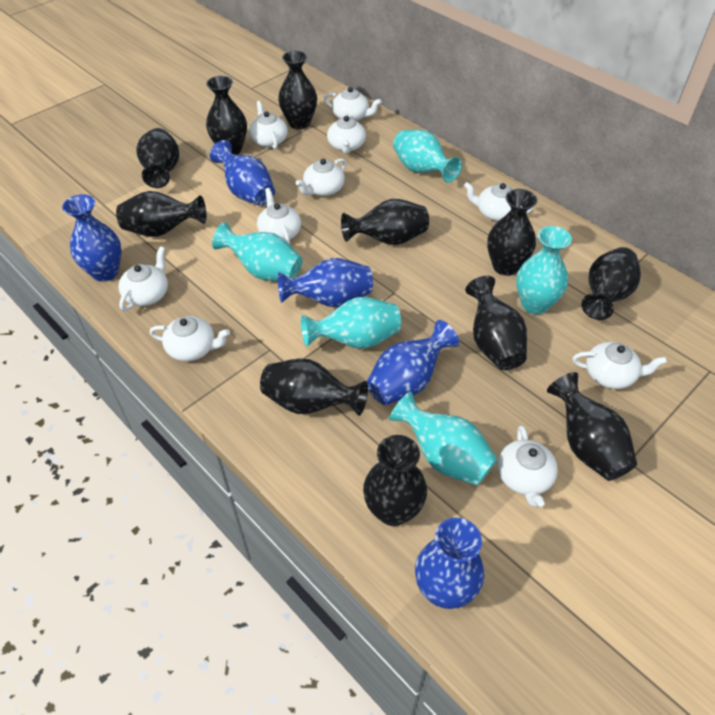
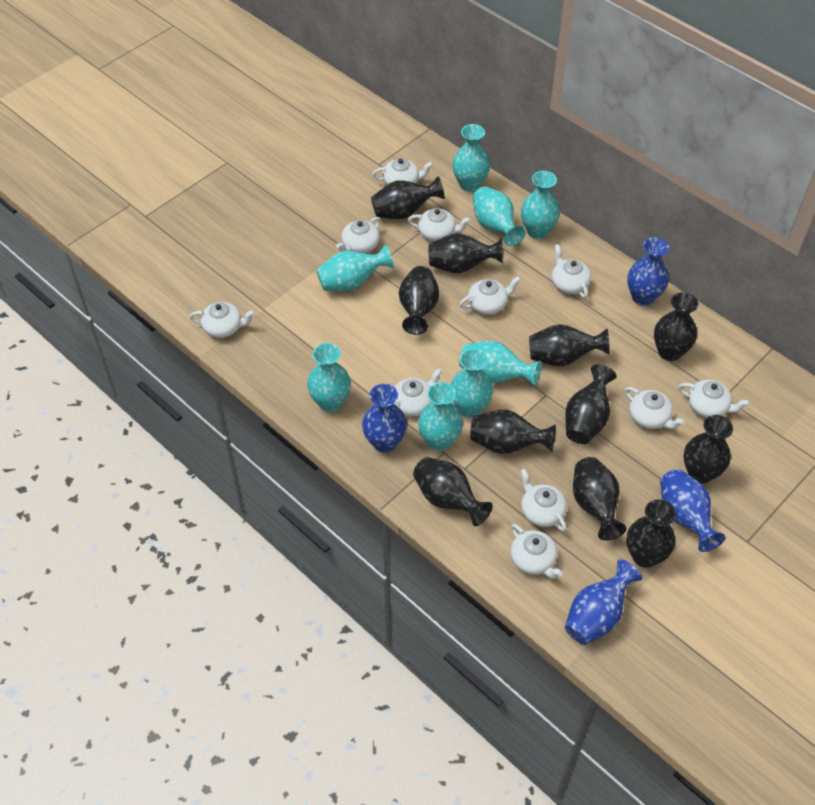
blue vase: 5 -> 4
turquoise vase: 5 -> 8
white teapot: 10 -> 11

